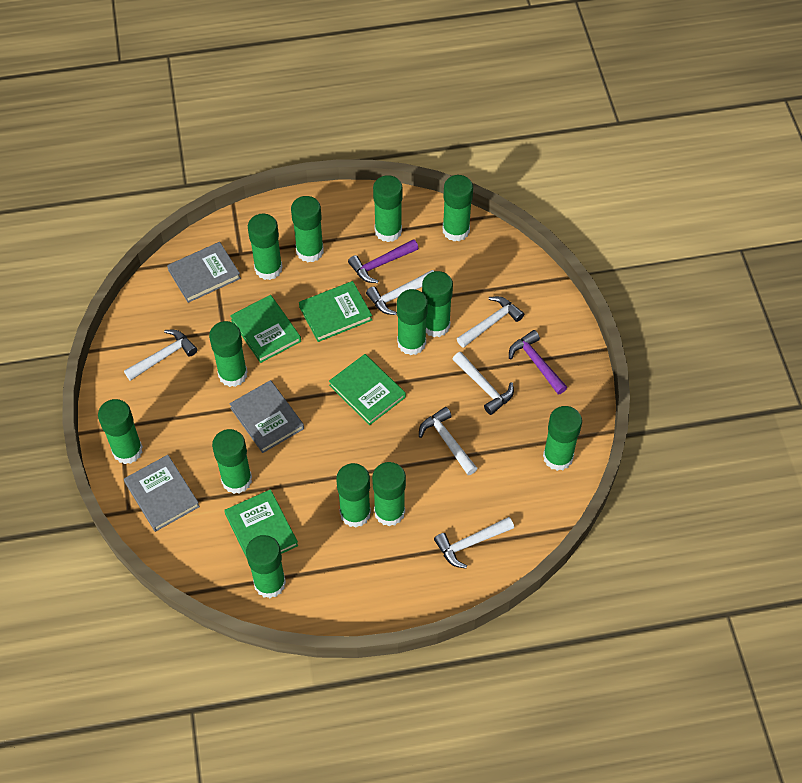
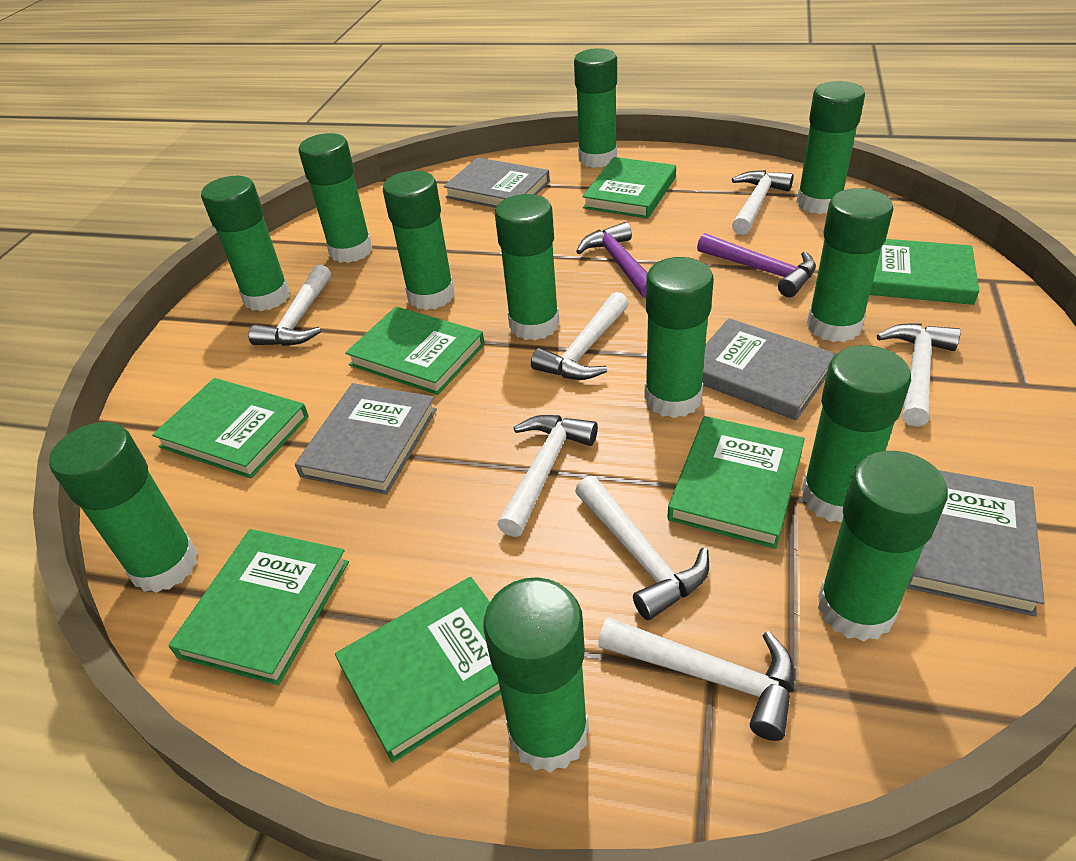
green book: 4 -> 7
green glue stick: 13 -> 12
grey book: 3 -> 4
white hammer: 6 -> 7

